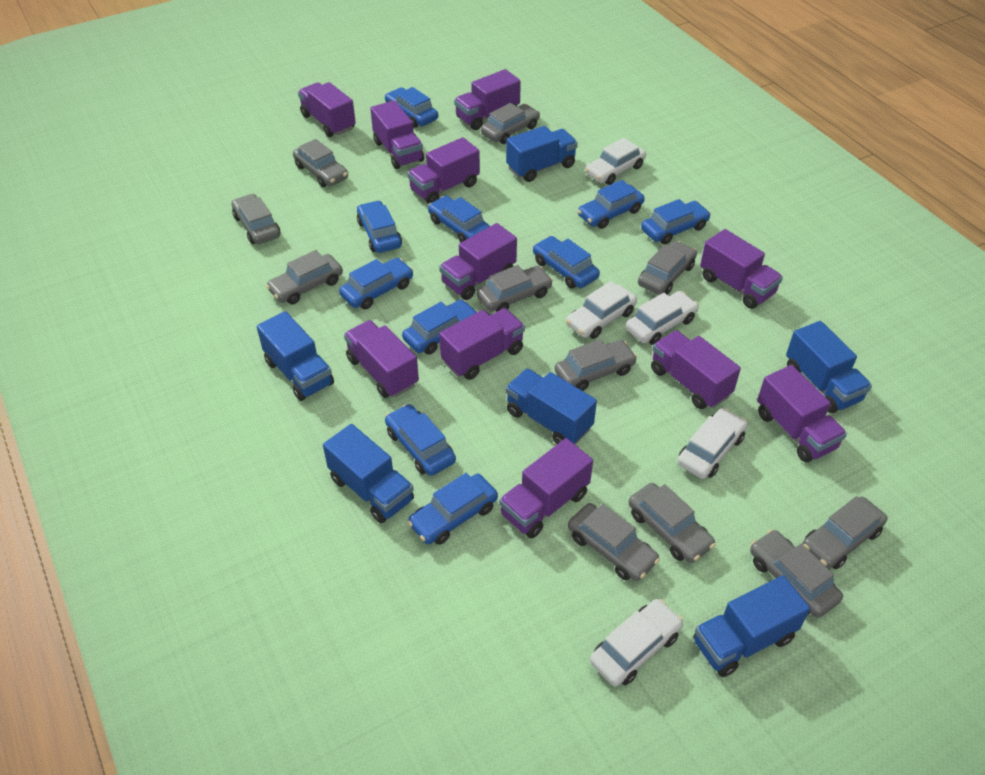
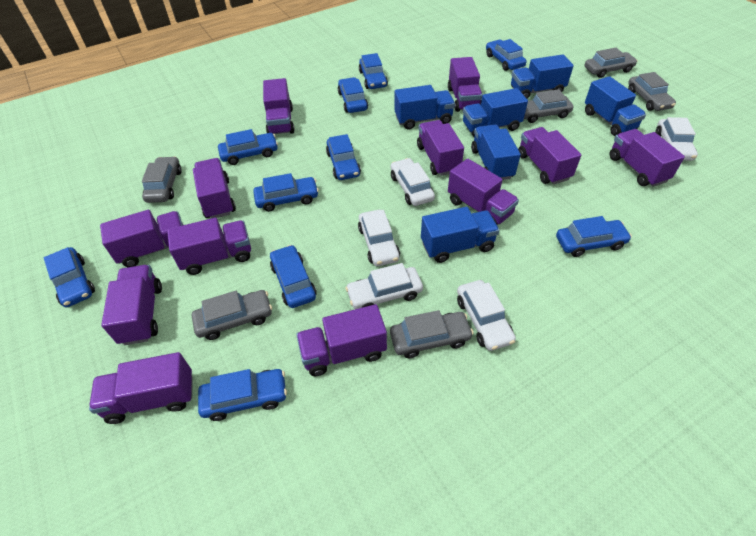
grey car: 11 -> 6
purple truck: 11 -> 12

